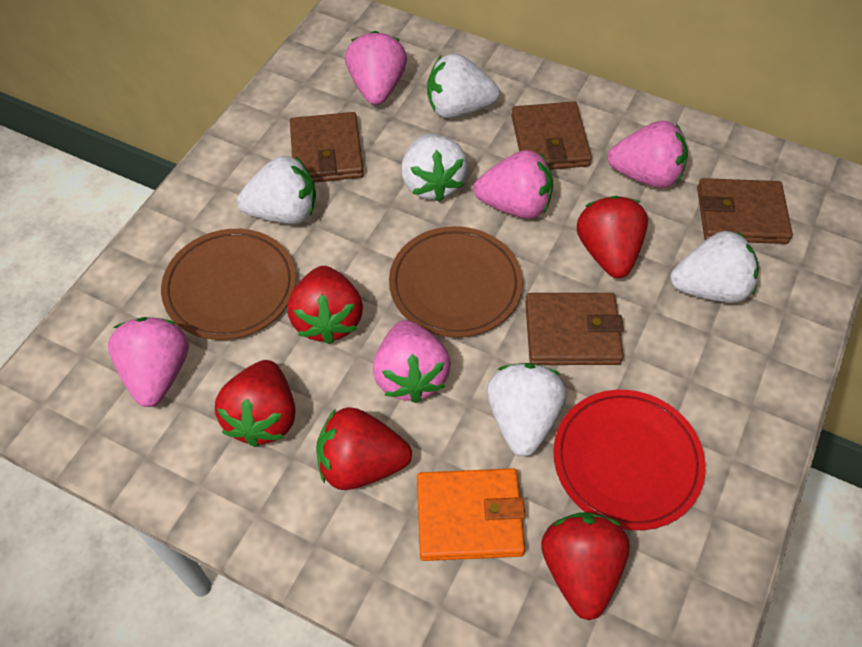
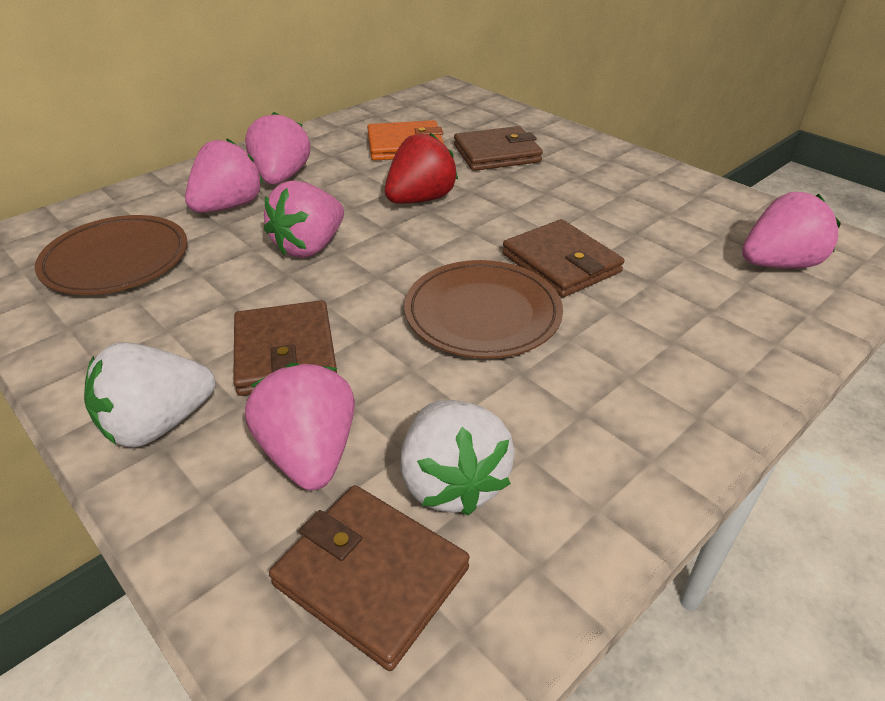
red plate: 1 -> 0
red strawberry: 5 -> 1
white strawberry: 5 -> 2

